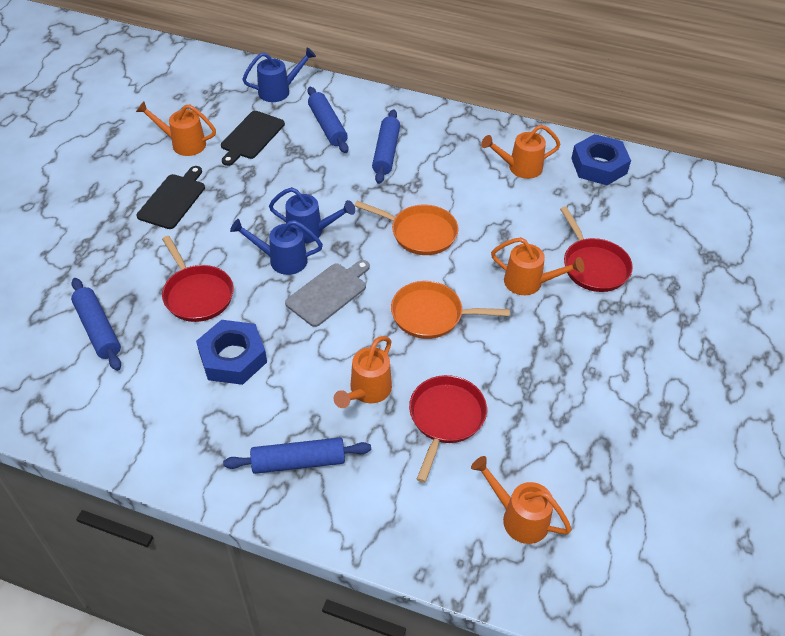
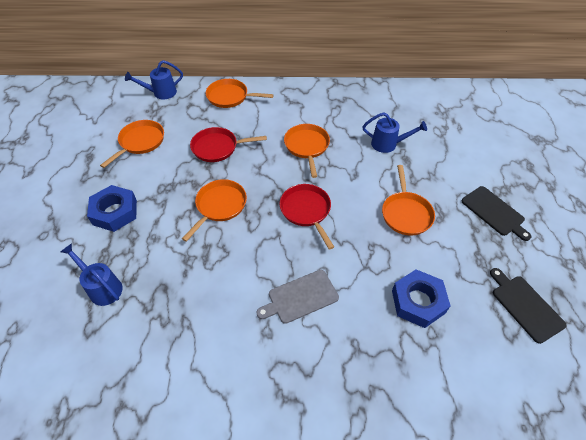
blue rolling pin: 4 -> 0
orange pan: 2 -> 5
orange watering can: 5 -> 0
red pan: 3 -> 2

